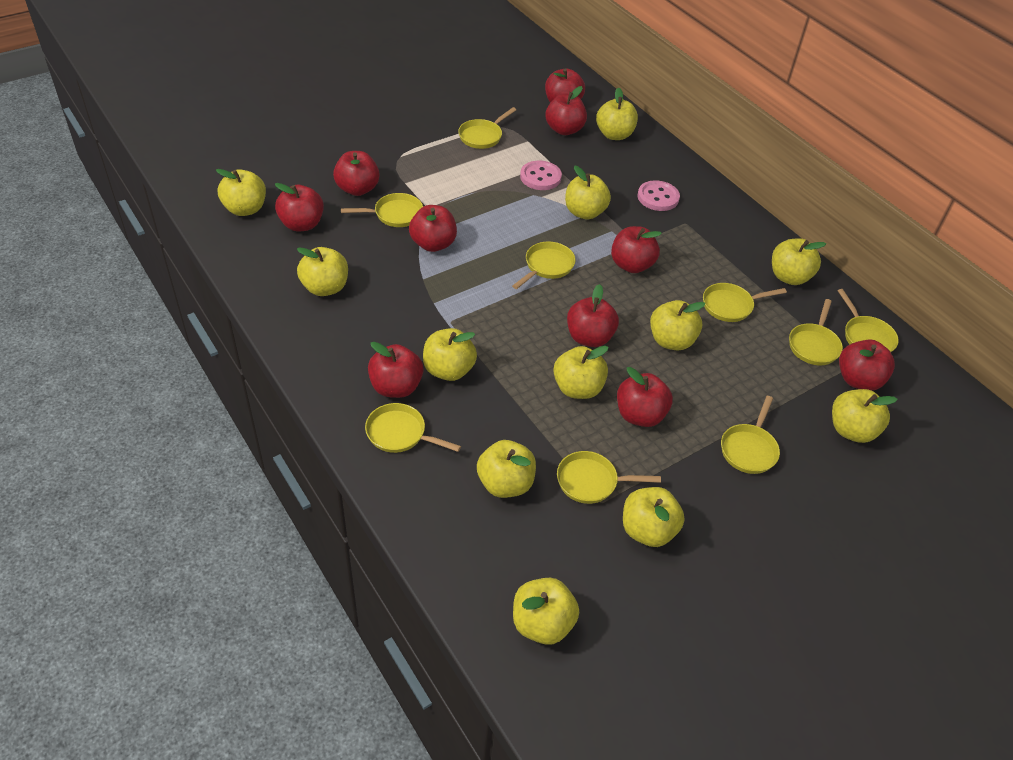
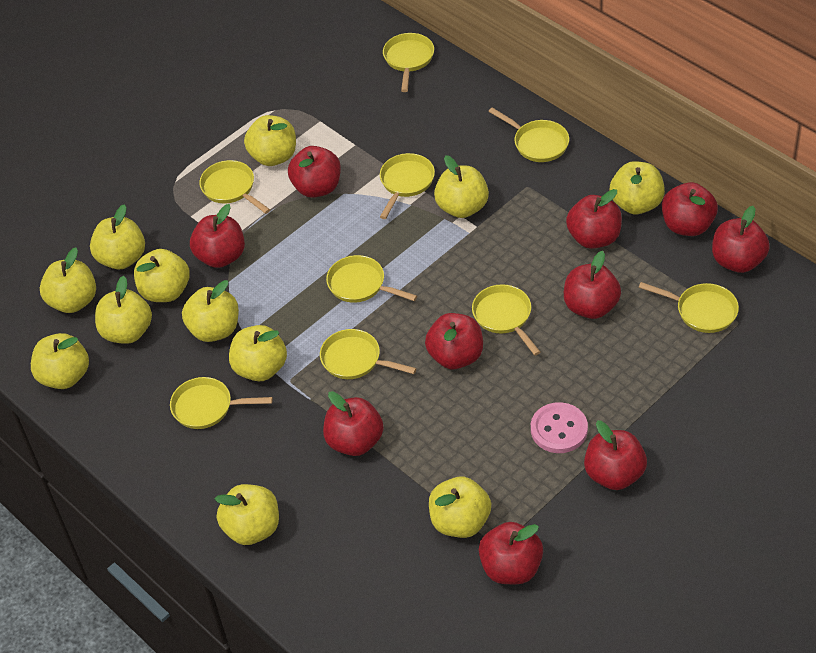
pink button: 2 -> 1

